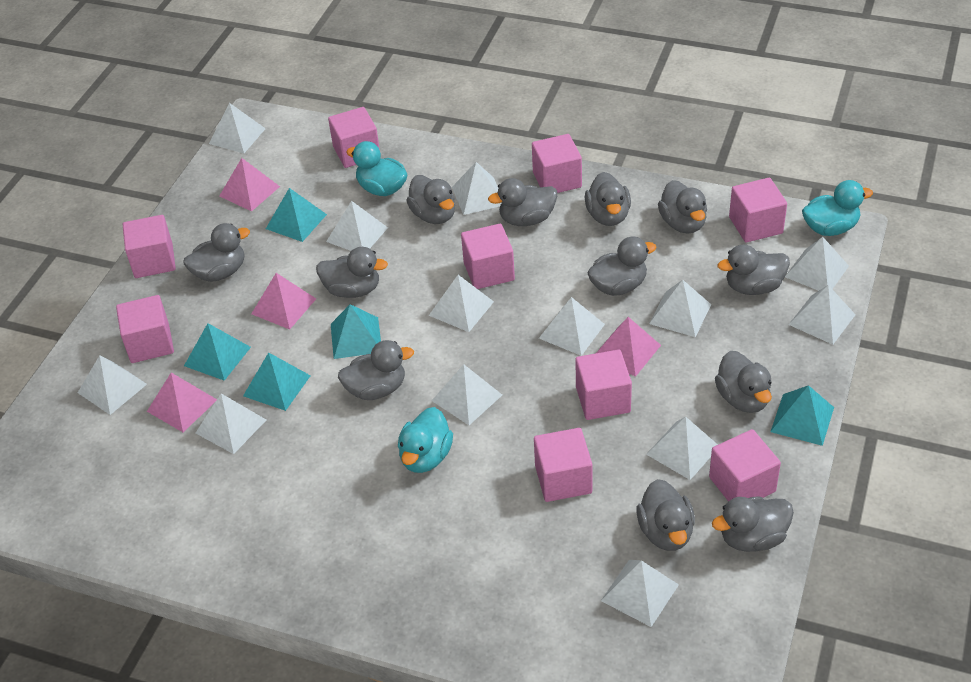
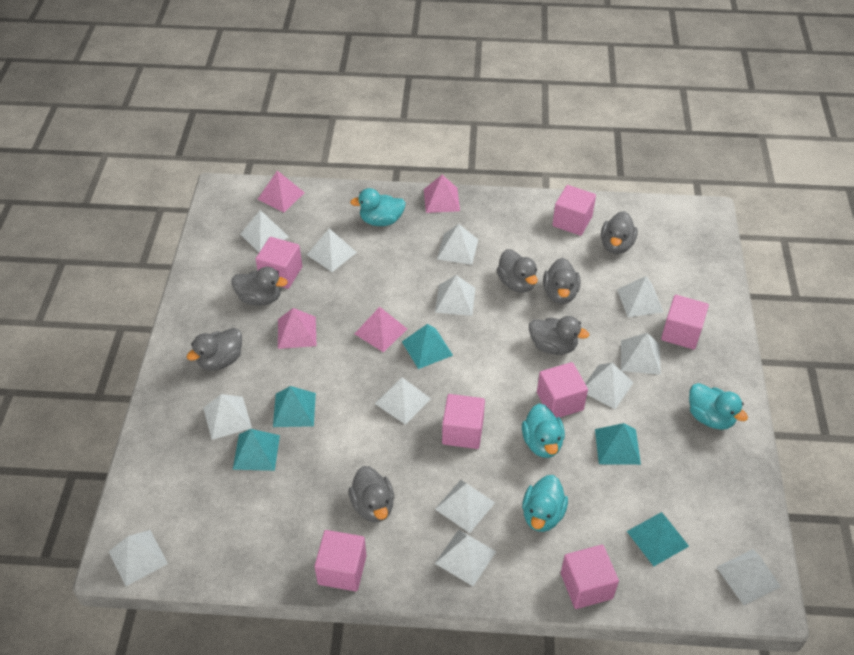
grey duck: 12 -> 7
pink cube: 9 -> 7
turquoise duck: 3 -> 4

